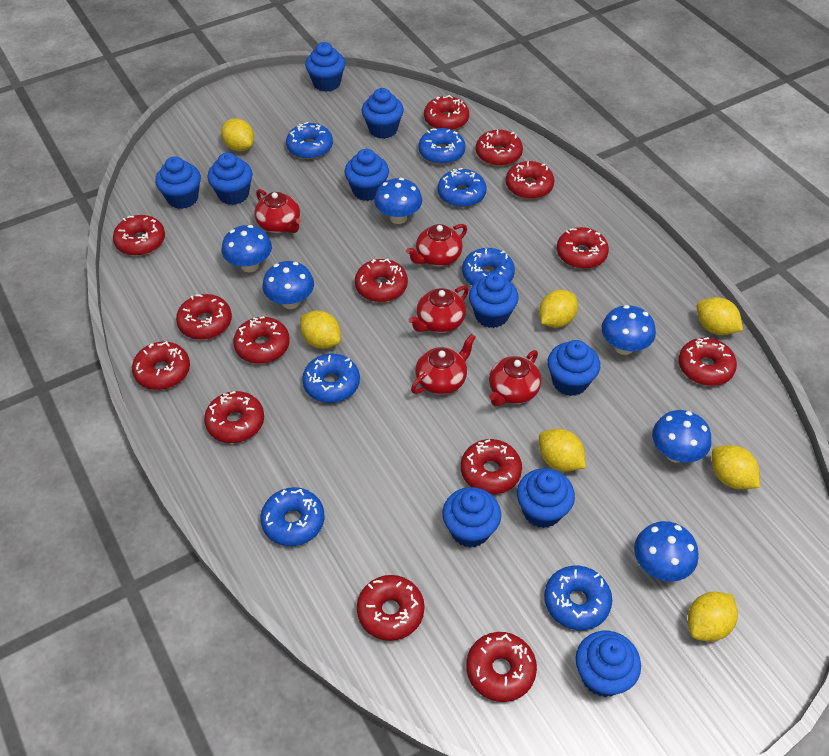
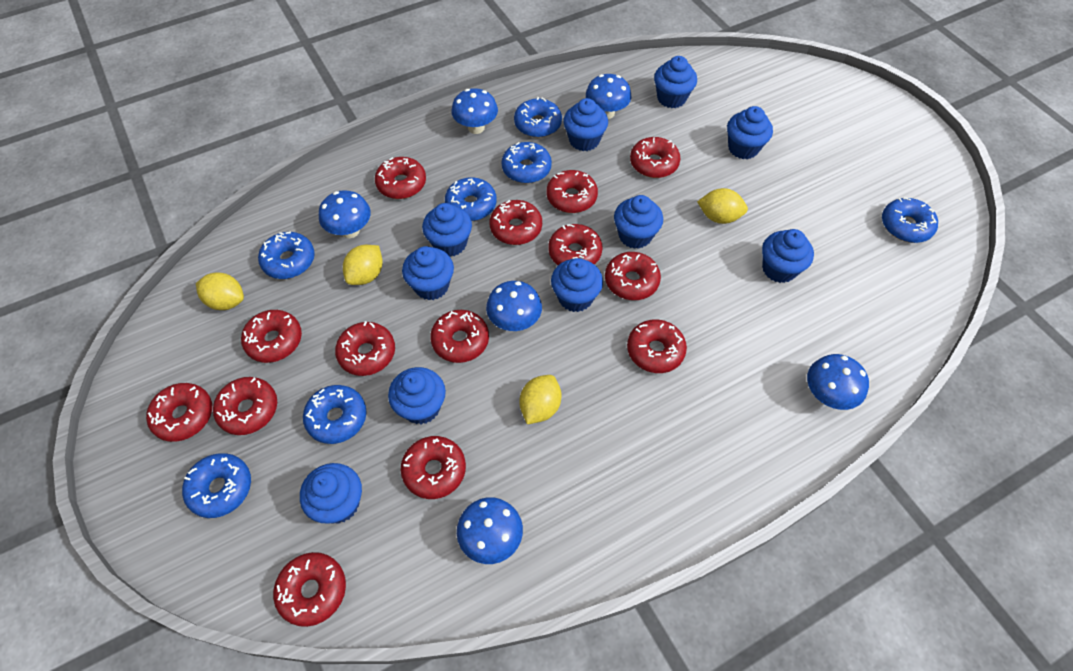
red teapot: 5 -> 0
yellow lemon: 7 -> 4

